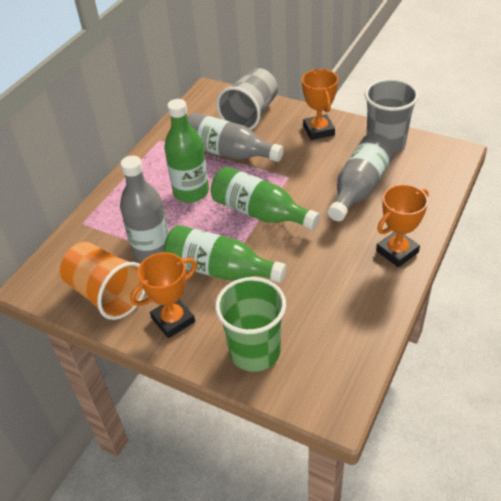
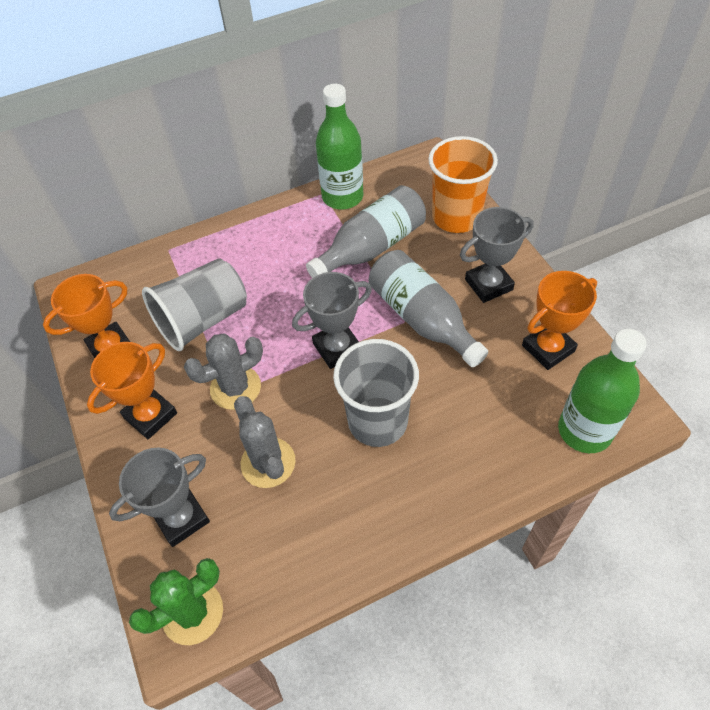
green bottle: 3 -> 2
green cactus: 0 -> 1
green cup: 1 -> 0
grey bottle: 3 -> 2
grey cactus: 0 -> 2
grey trophy: 0 -> 3

